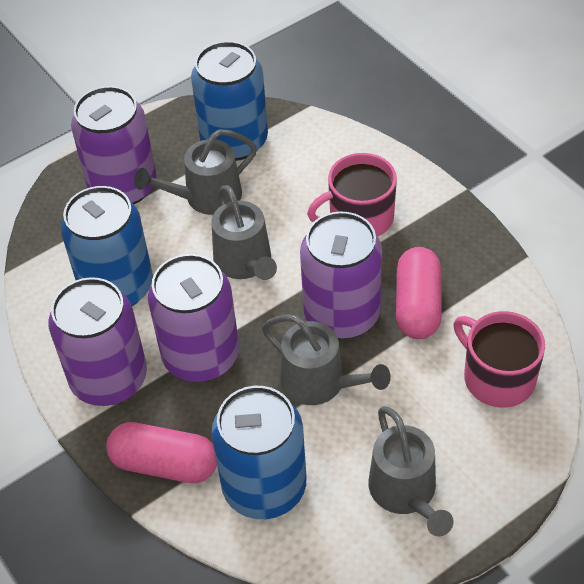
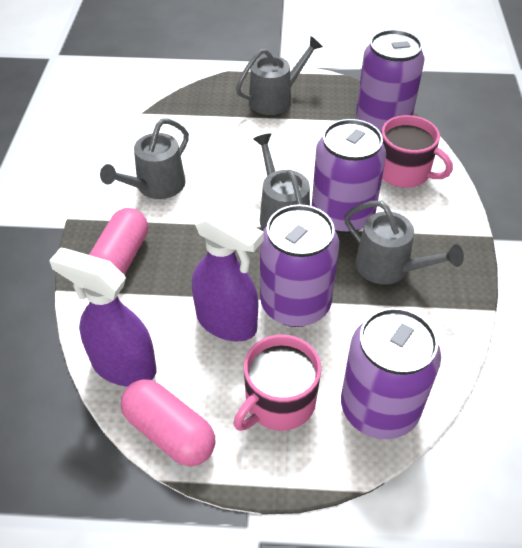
blue can: 3 -> 0
purple spray bottle: 0 -> 2

